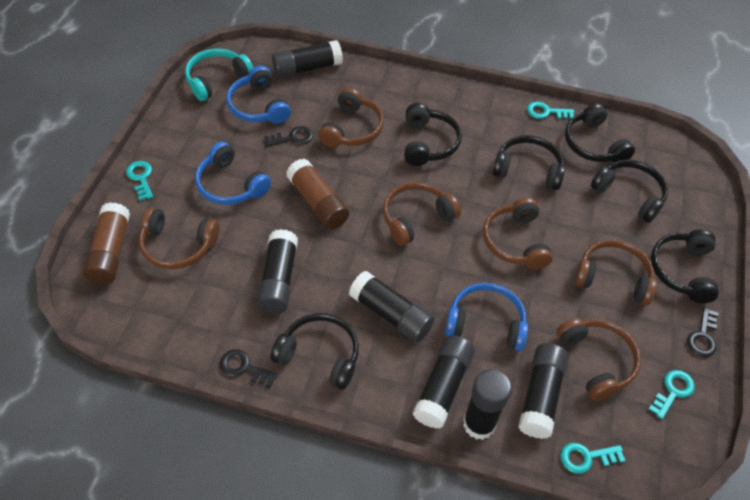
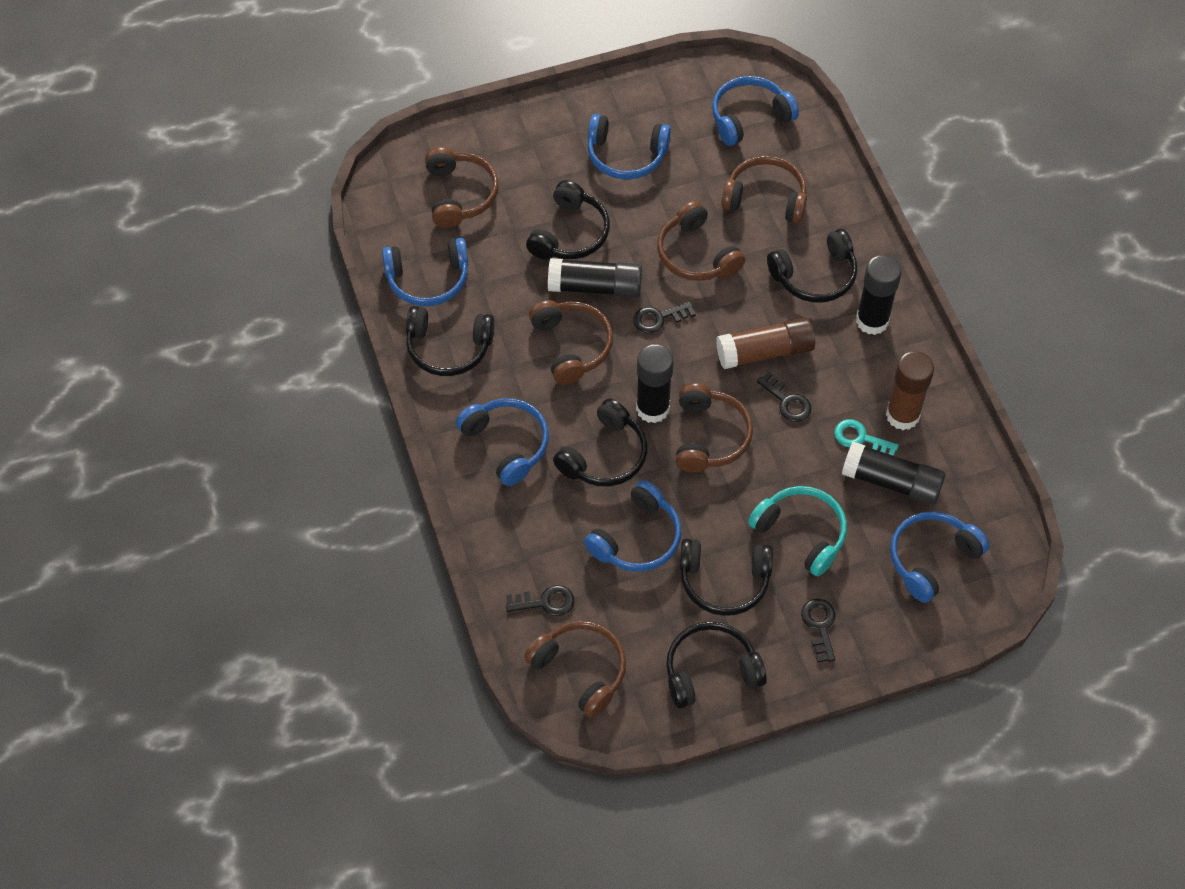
black glue stick: 6 -> 4
black key: 3 -> 4
blue headphones: 3 -> 6
turquoise key: 4 -> 1

